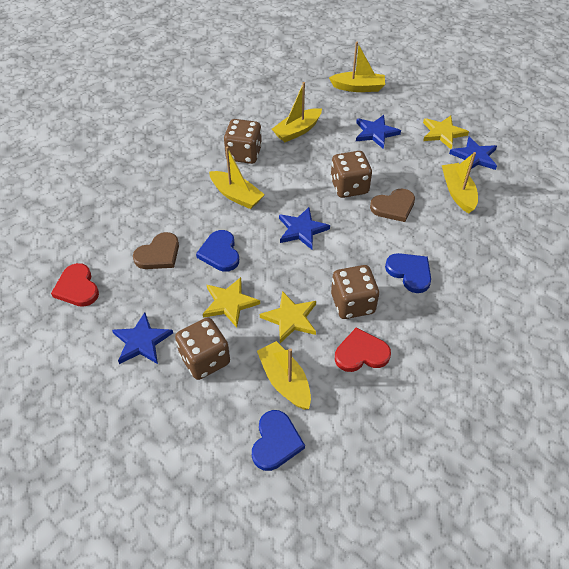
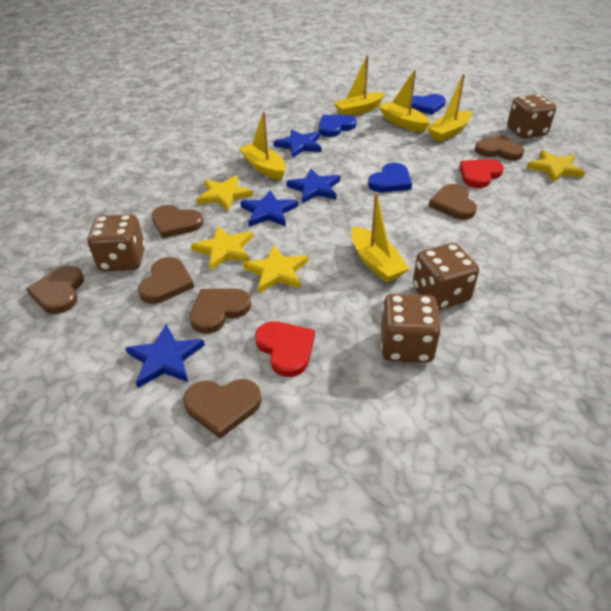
brown heart: 2 -> 7
yellow star: 3 -> 4

